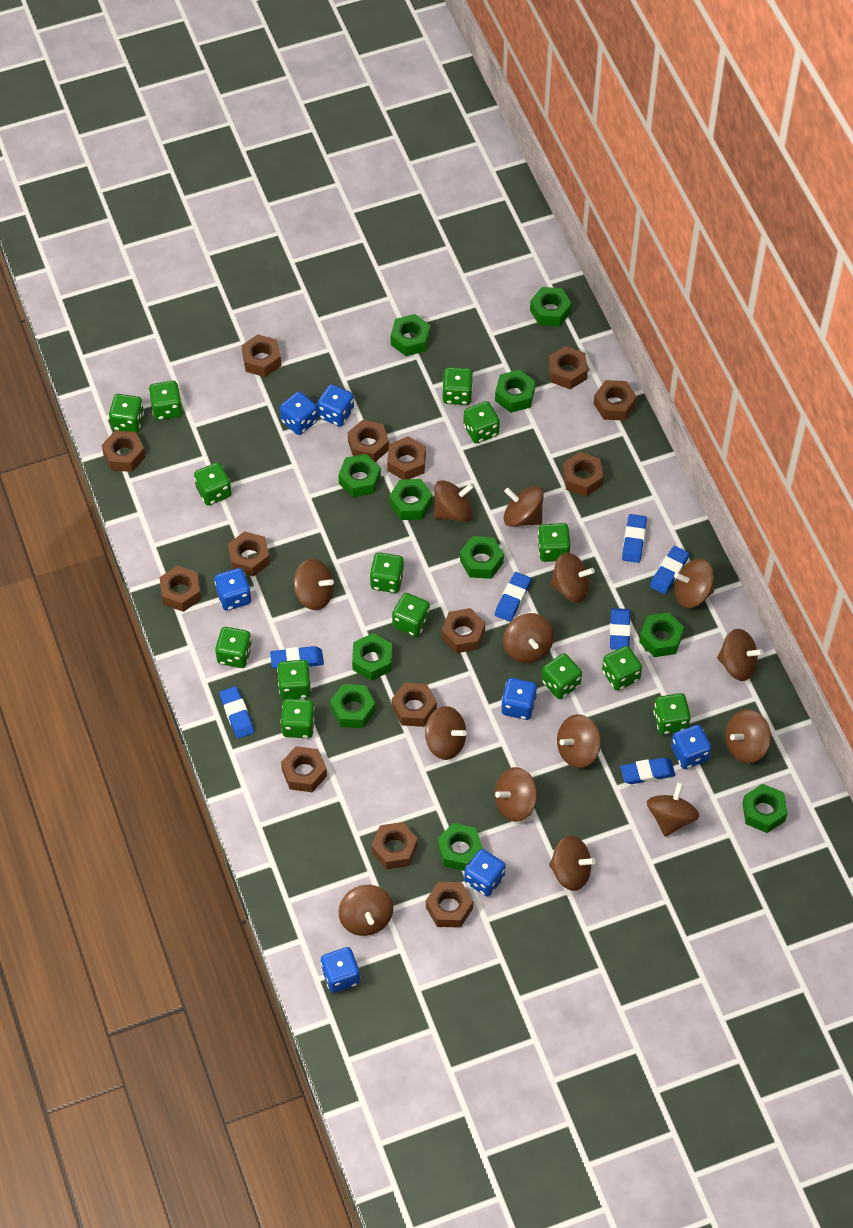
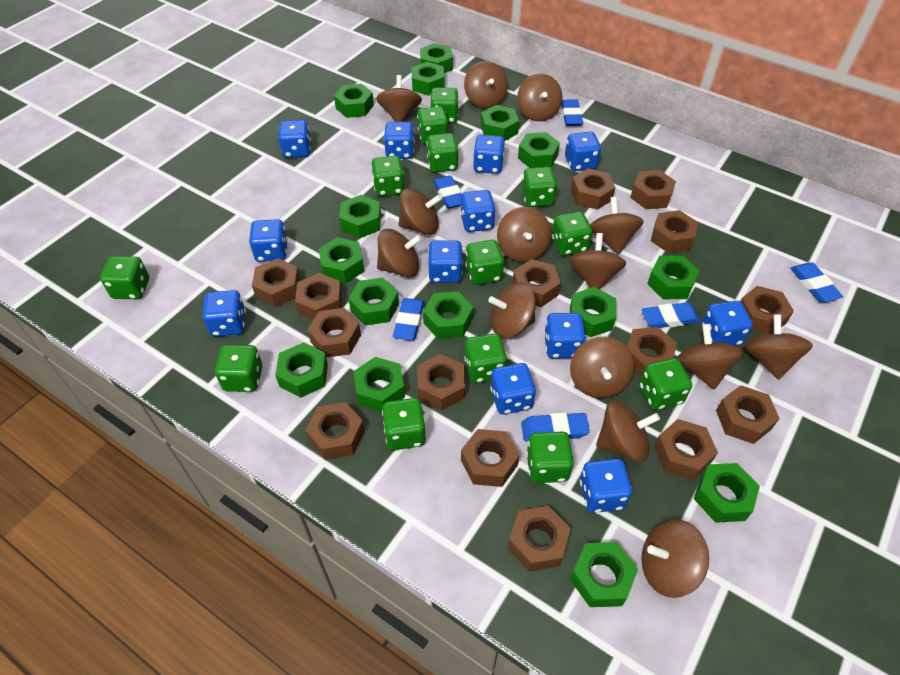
blue dice: 7 -> 12
blue eraser: 7 -> 6
brown nut: 14 -> 15
green dice: 14 -> 13
green nut: 11 -> 15

